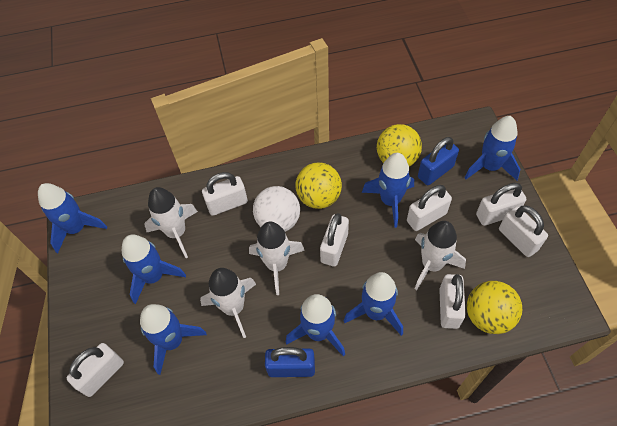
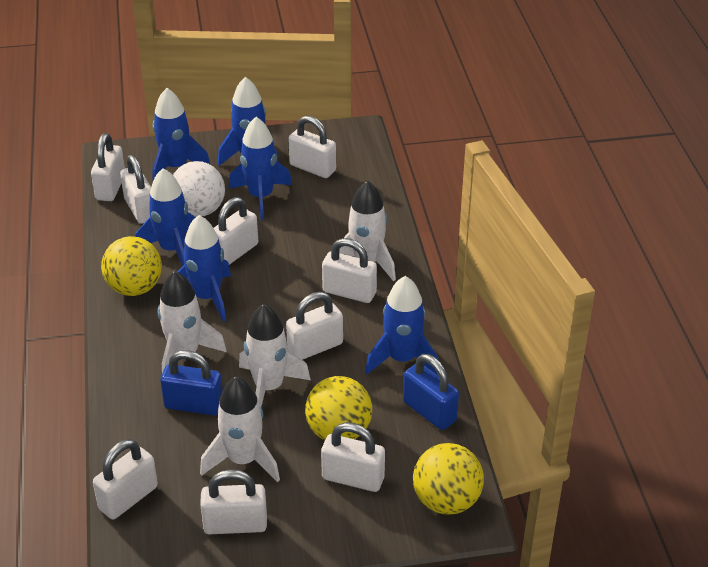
blue rocket: 7 -> 6
white padlock: 7 -> 9

